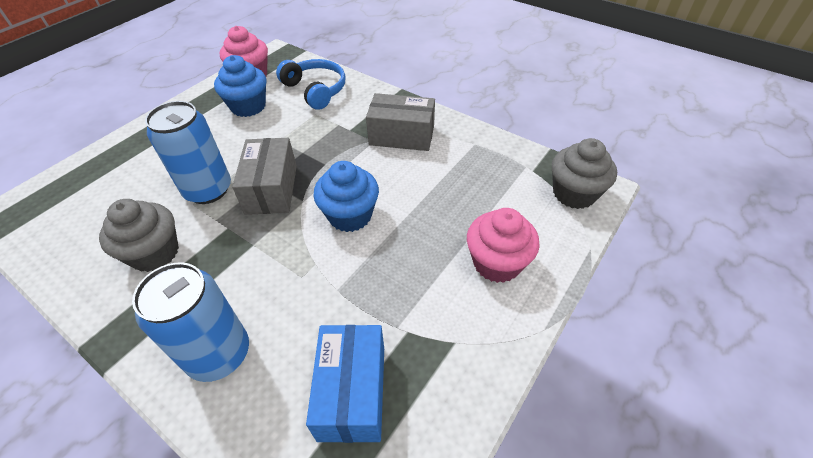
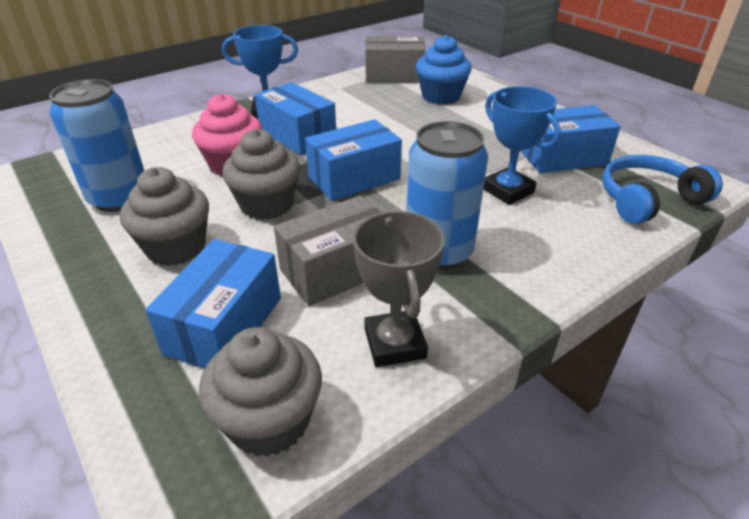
blue box: 1 -> 4
blue cupcake: 2 -> 1
blue trophy: 0 -> 2
grey cupcake: 2 -> 3
grey trophy: 0 -> 1
pink cupcake: 2 -> 1

